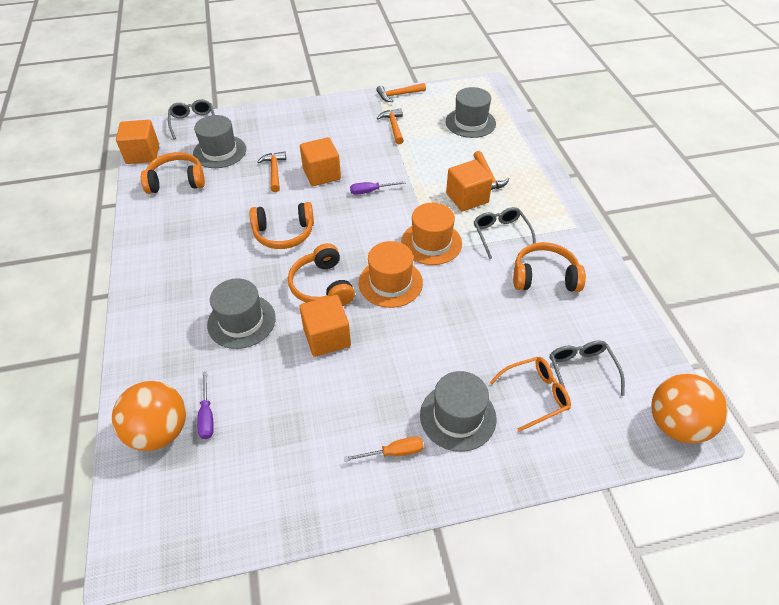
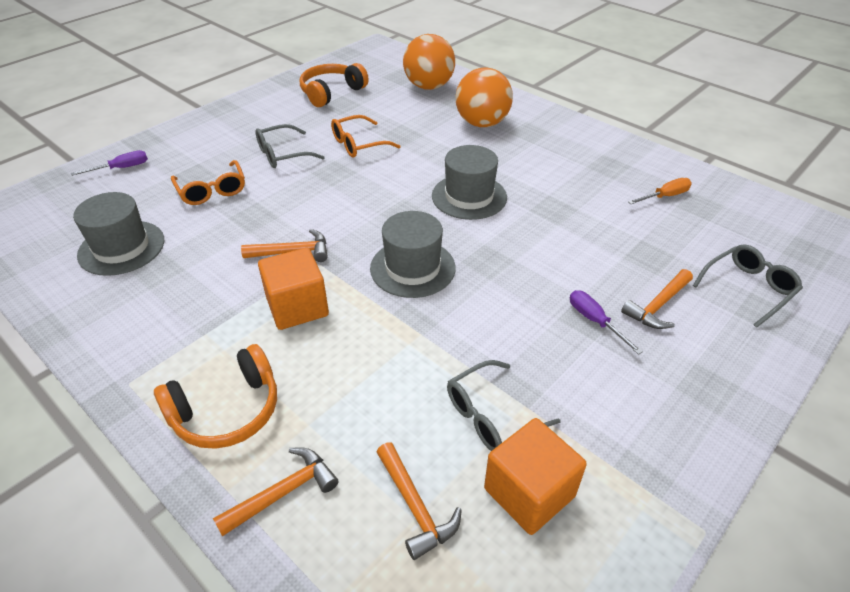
grey hat: 4 -> 3
orange cube: 4 -> 2
orange glasses: 1 -> 2
orange hat: 2 -> 0
orange headphones: 4 -> 2

